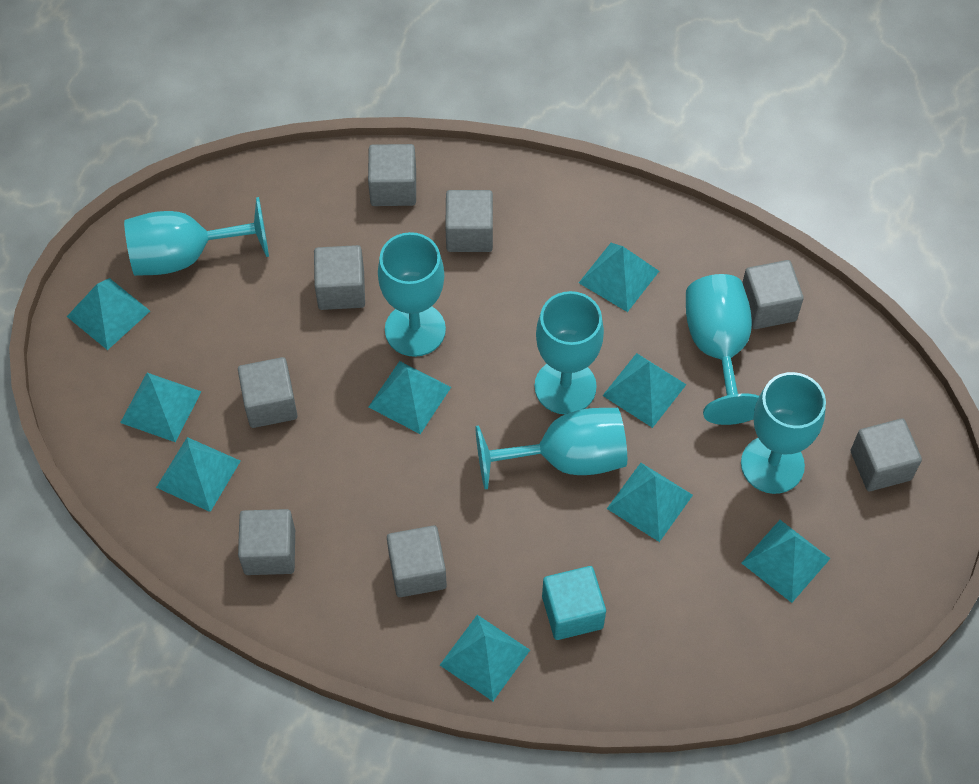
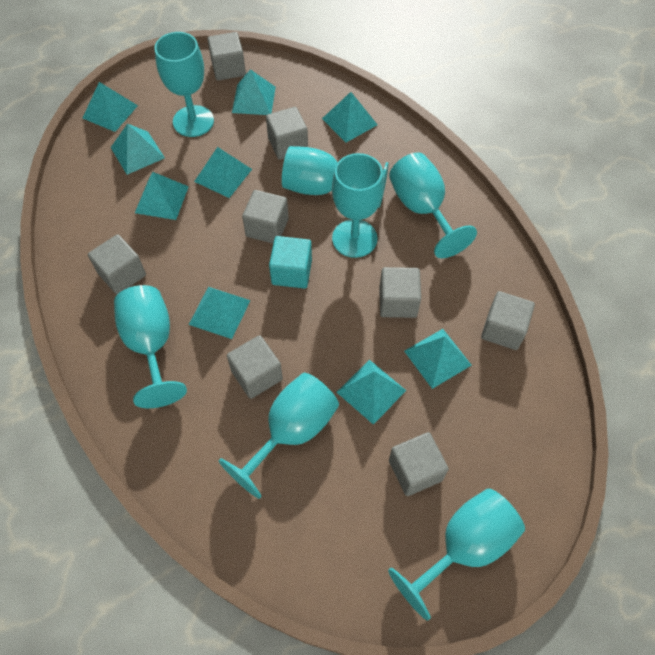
turquoise goblet: 6 -> 7

